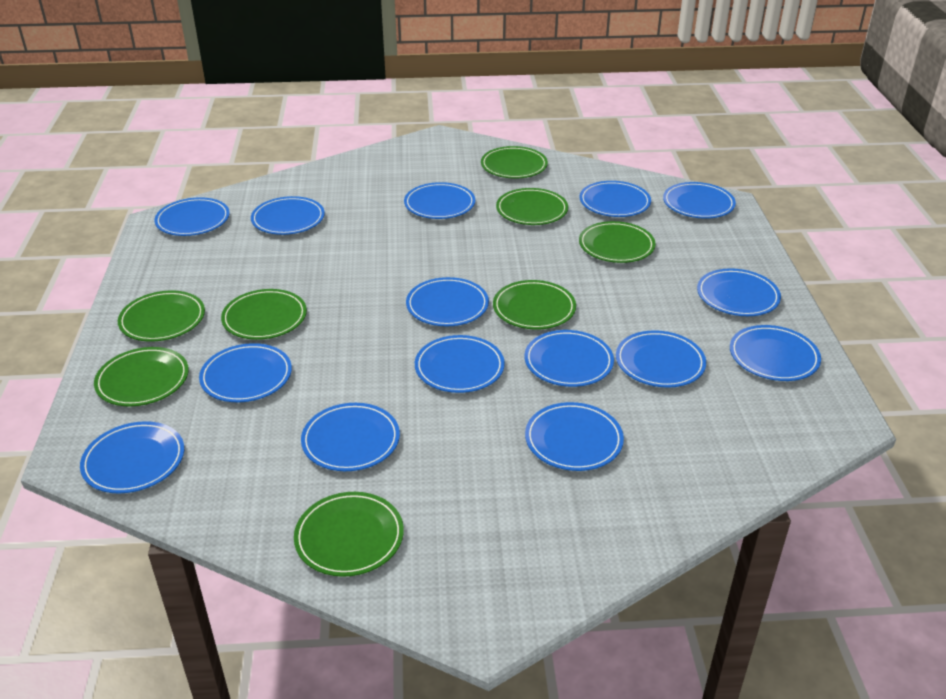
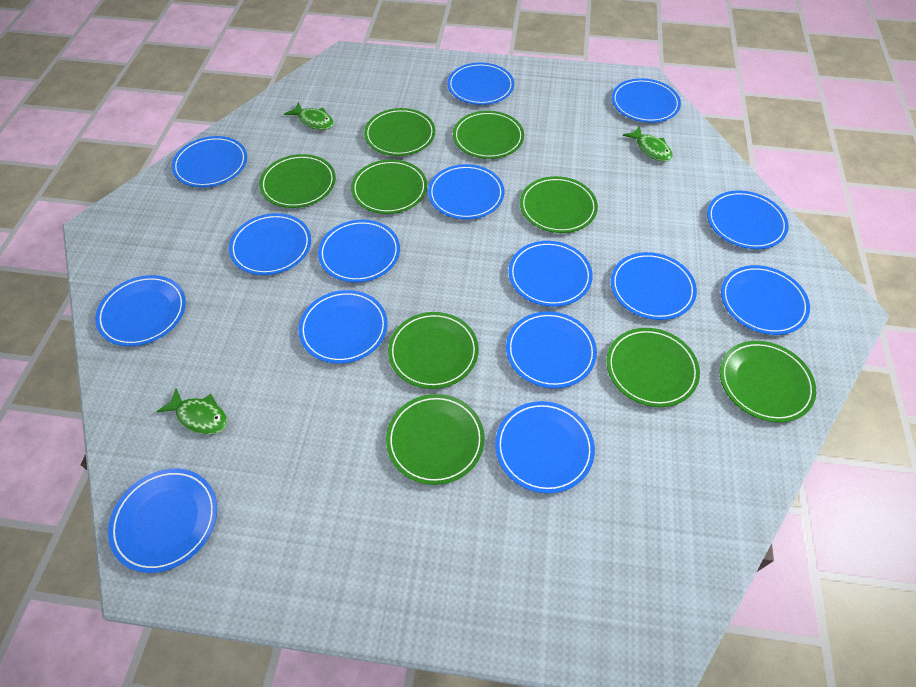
green fish: 0 -> 3
green plate: 8 -> 9

